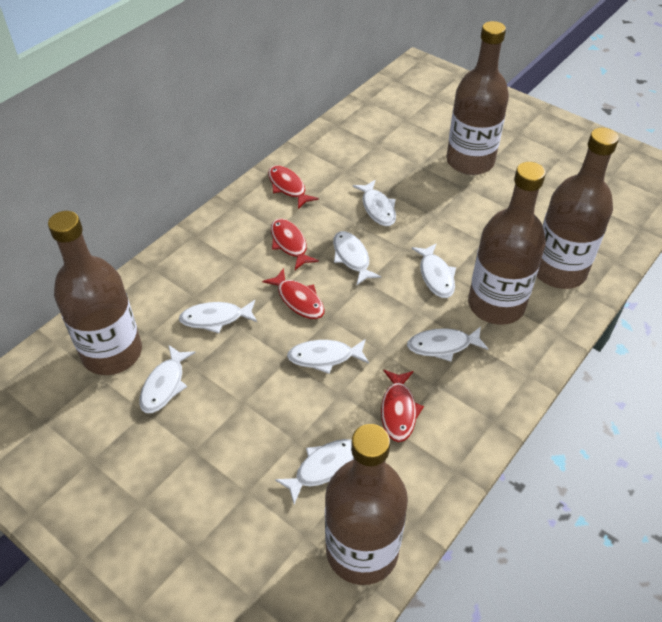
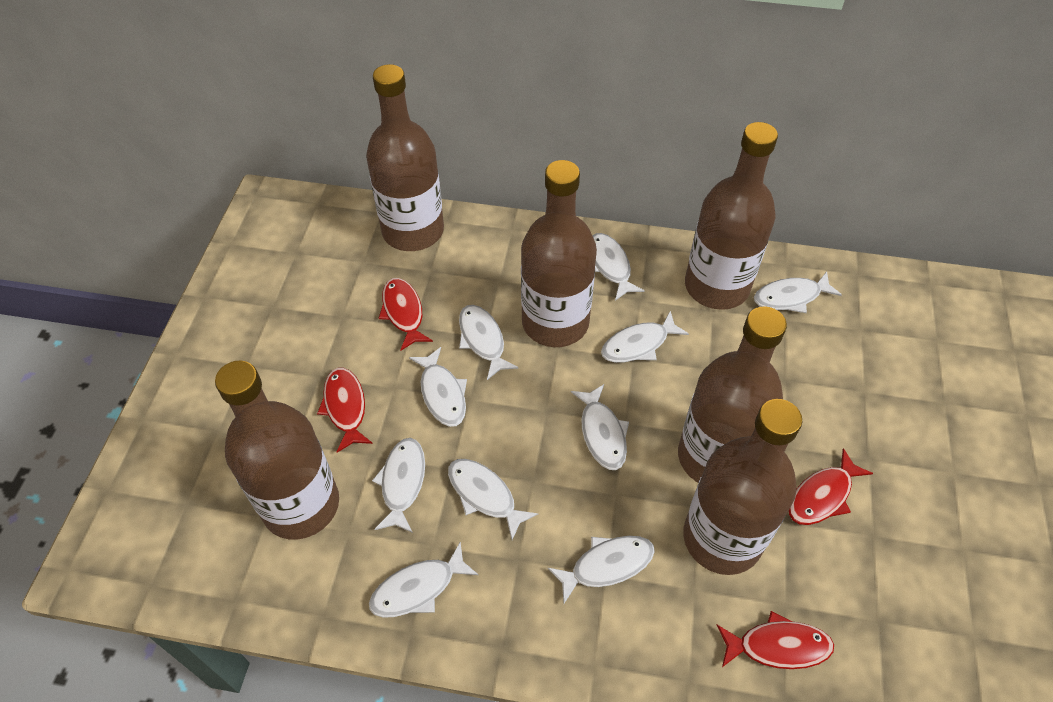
brown bottle: 5 -> 6
white fish: 8 -> 10

